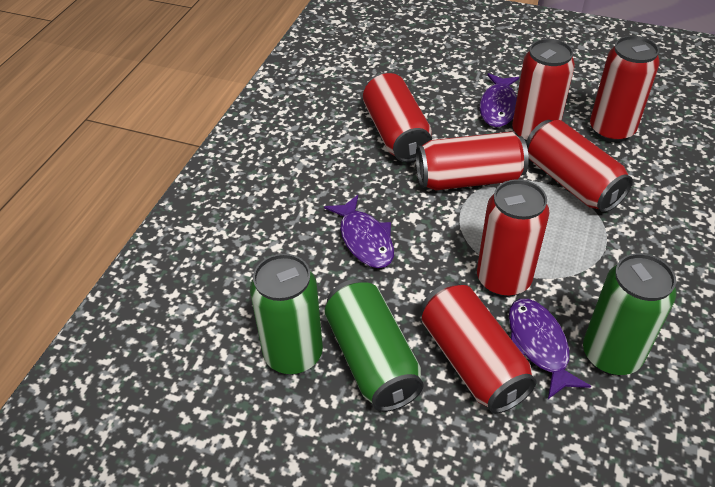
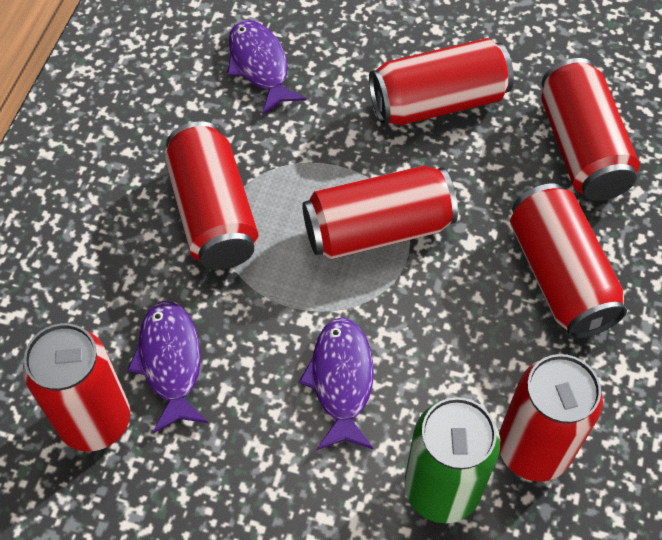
green can: 3 -> 1

